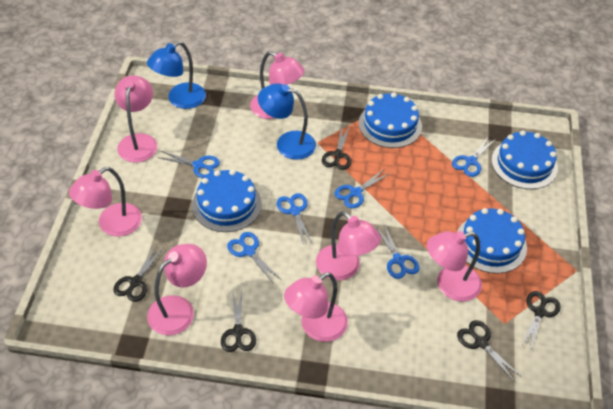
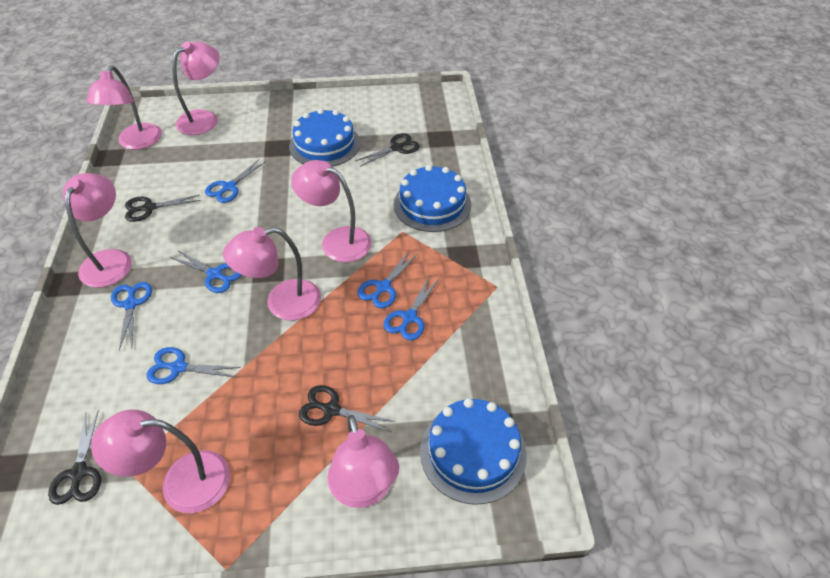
black scissors: 5 -> 4
blue cake: 4 -> 3
blue lamp: 2 -> 0

